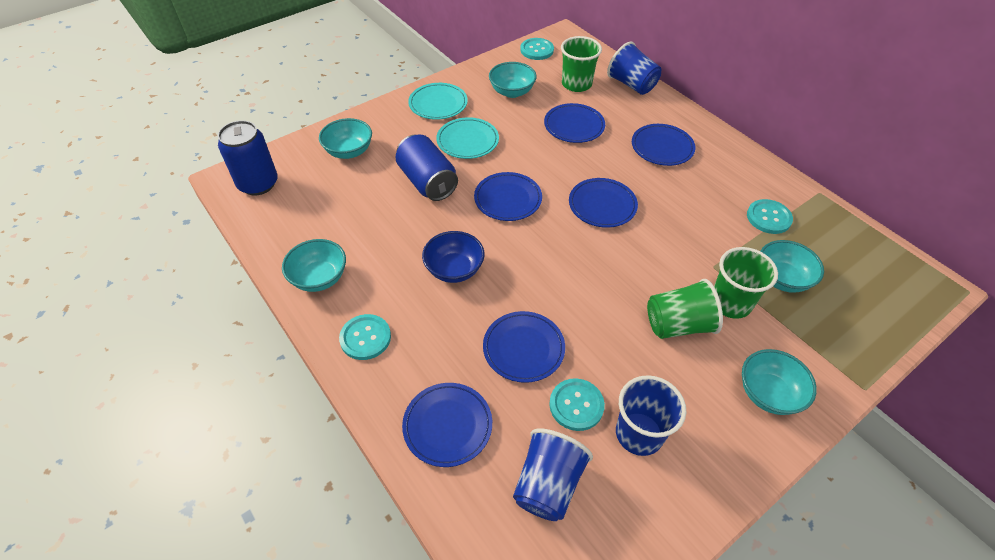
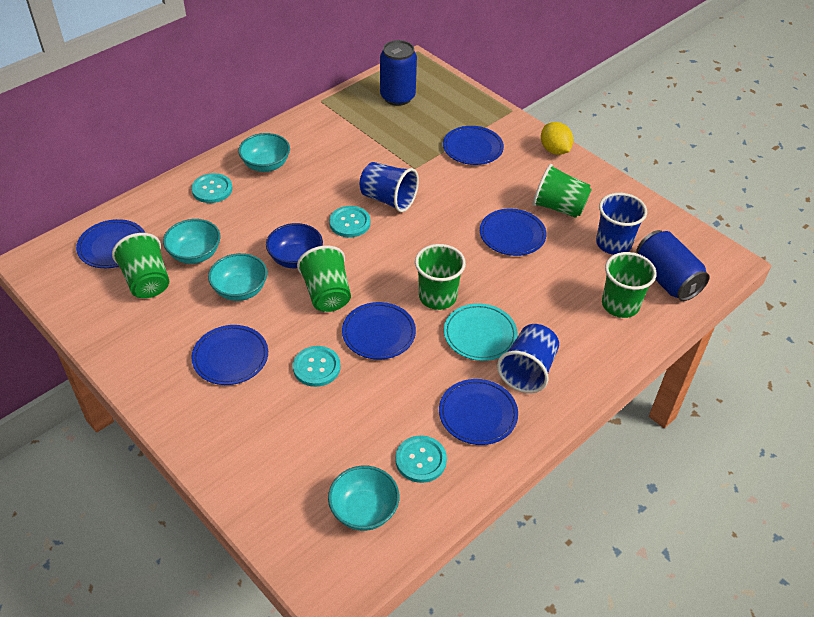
green cup: 3 -> 5
turquoise bowl: 5 -> 4
turquoise plate: 2 -> 1
yellow lemon: 0 -> 1

